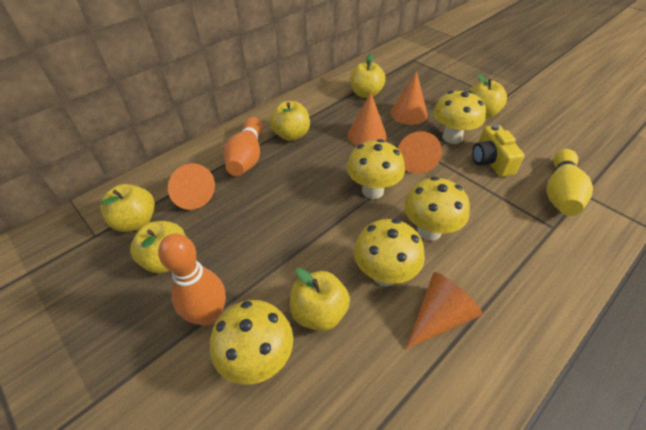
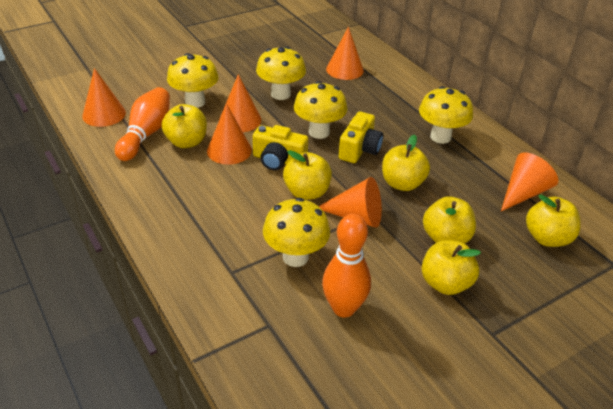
orange cone: 5 -> 6
yellow bowling pin: 1 -> 0
yellow camera: 1 -> 2

